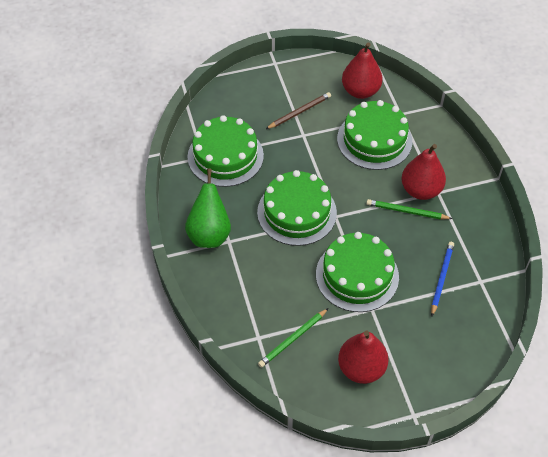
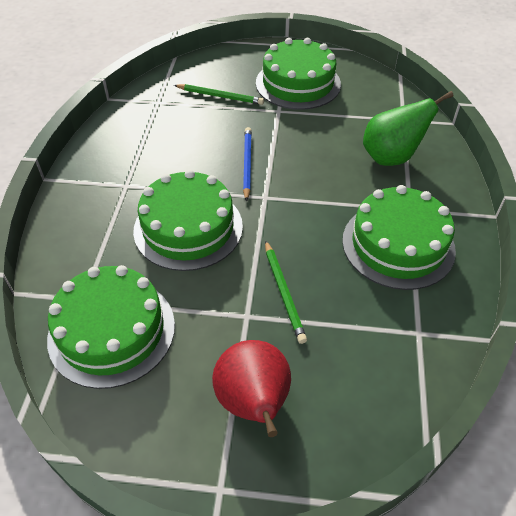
brown pencil: 1 -> 0
red pear: 3 -> 1

